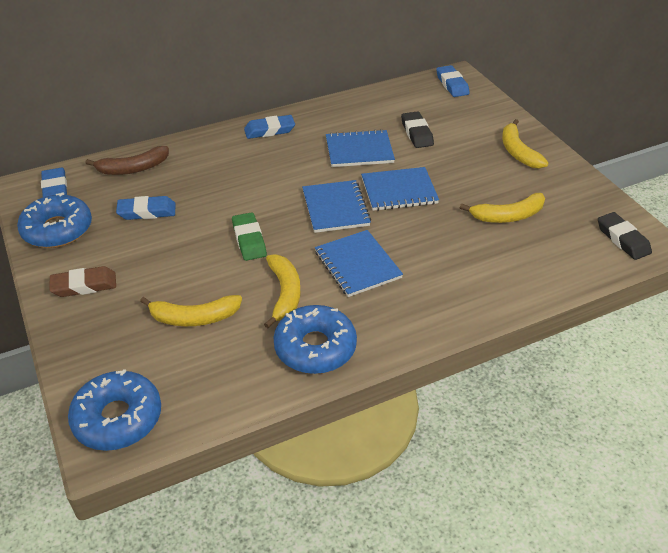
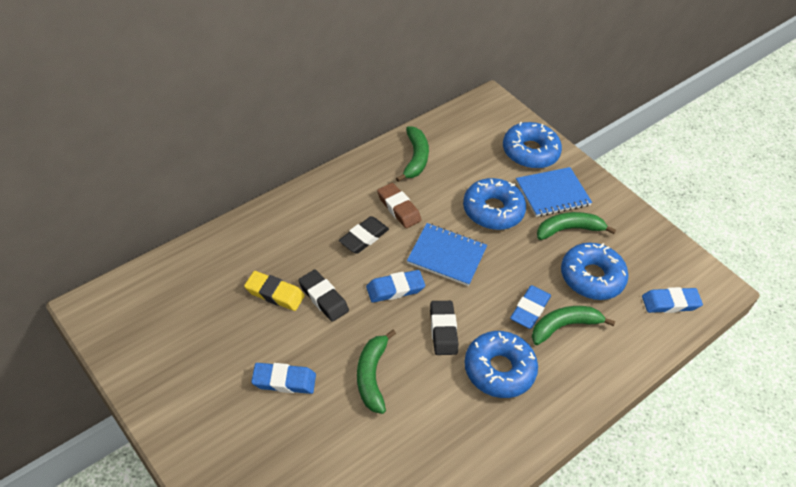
black eraser: 2 -> 3
blue donut: 3 -> 4
blue notebook: 4 -> 2
brown banana: 1 -> 0
green banana: 0 -> 4
green eraser: 1 -> 0
yellow banana: 4 -> 0
yellow eraser: 0 -> 1

